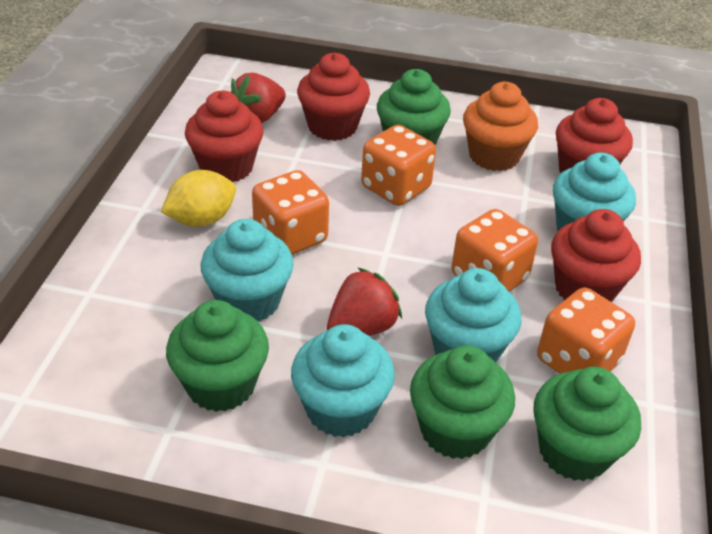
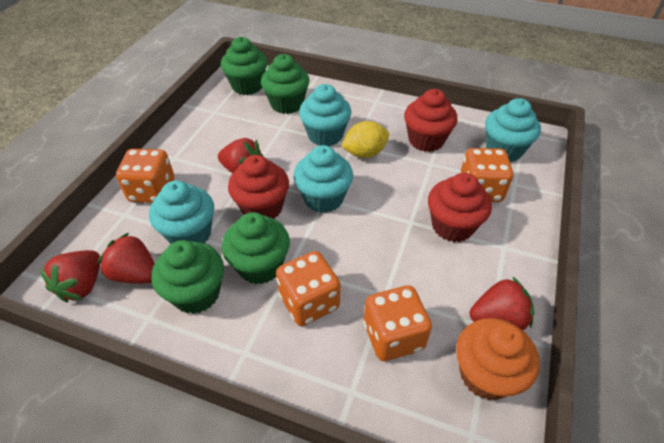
red cupcake: 4 -> 3
red strawberry: 2 -> 4

